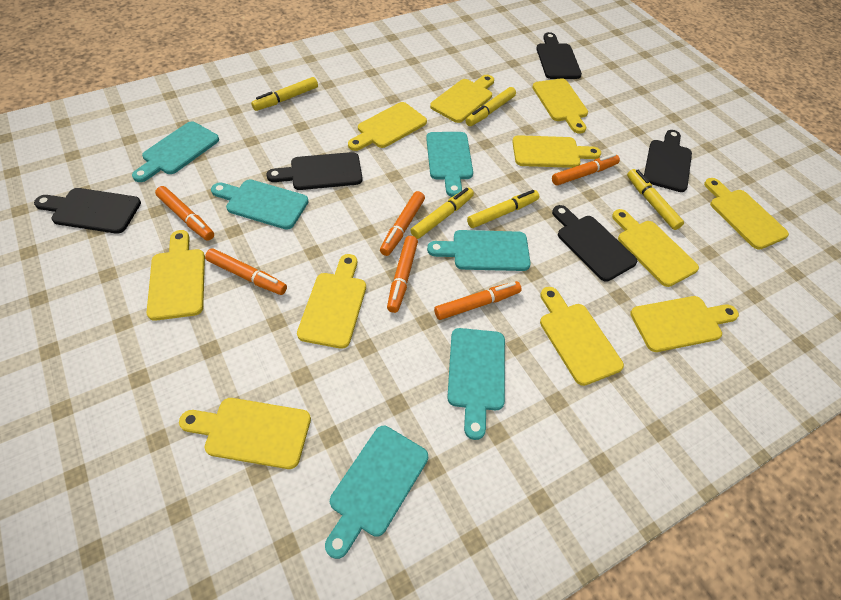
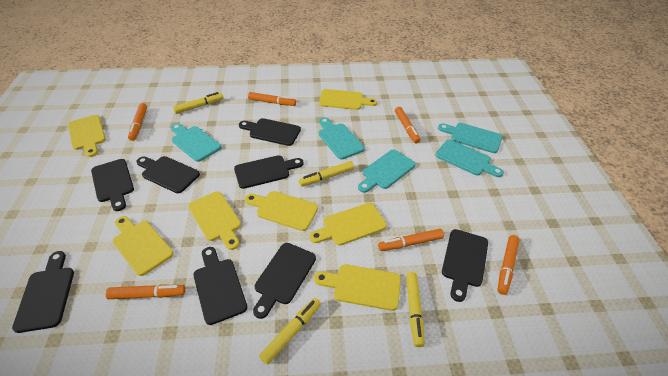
black cutting board: 5 -> 8
turquoise cutting board: 6 -> 5
yellow cutting board: 11 -> 7
yellow marker: 5 -> 4

